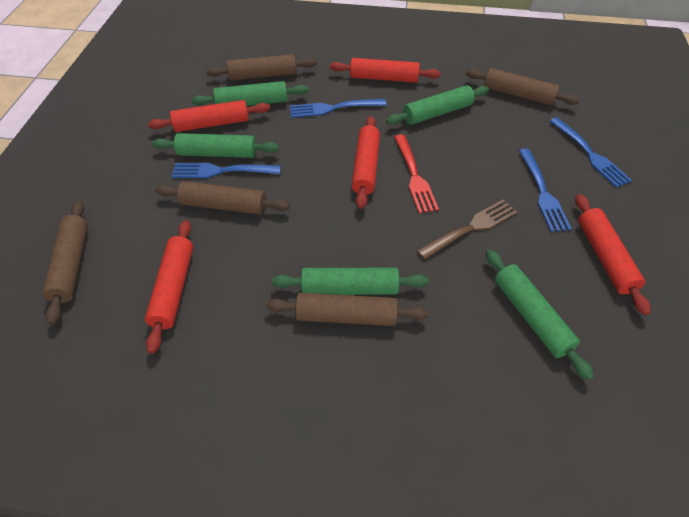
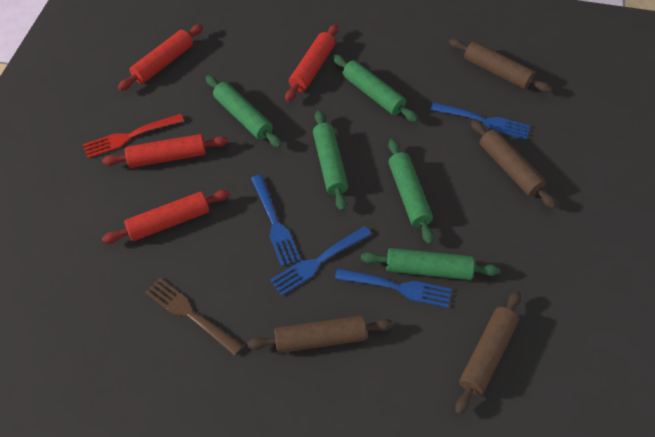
brown rolling pin: 5 -> 4
red rolling pin: 5 -> 4

